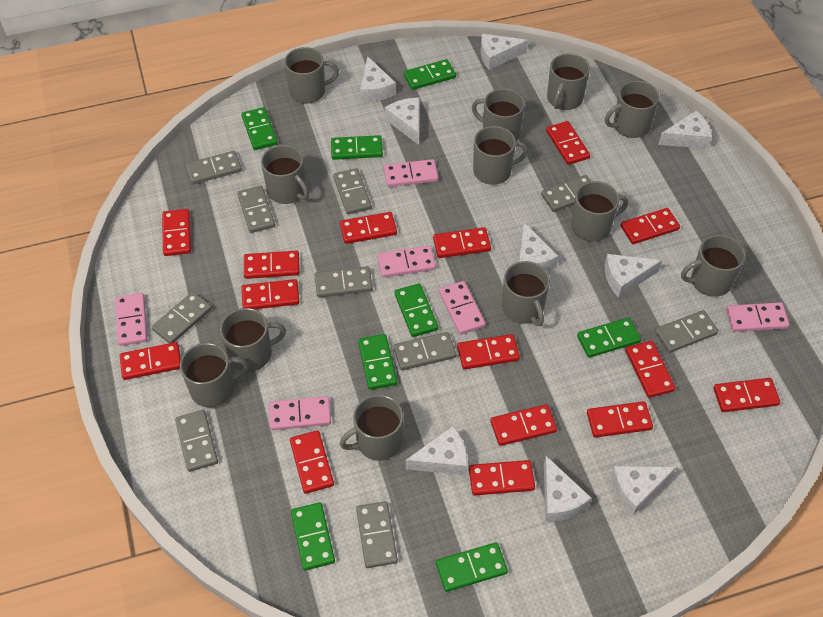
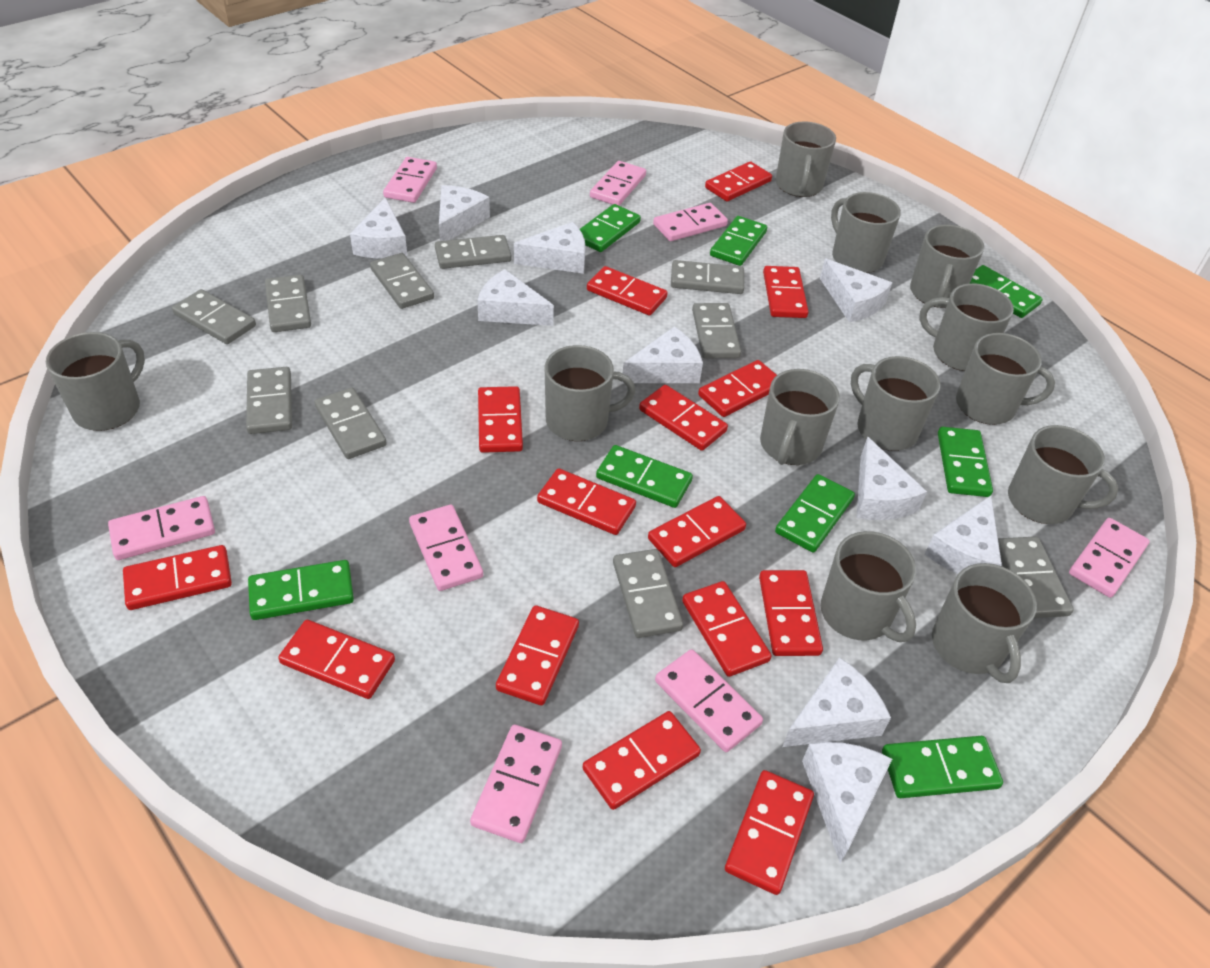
pink domino: 6 -> 8
white cheese: 9 -> 10

